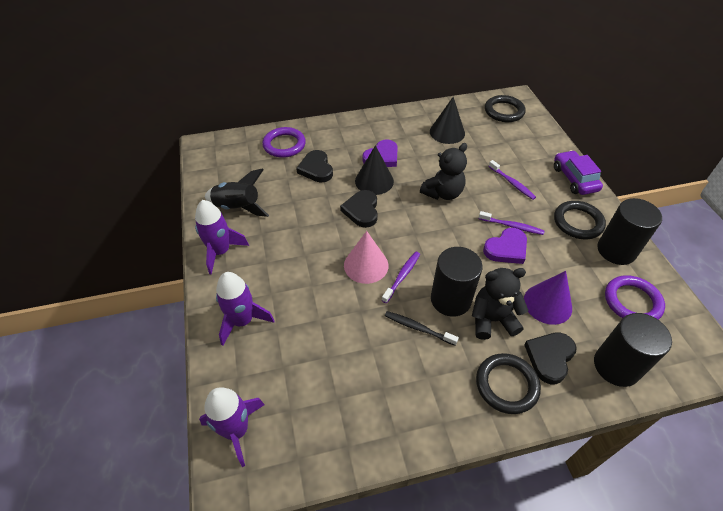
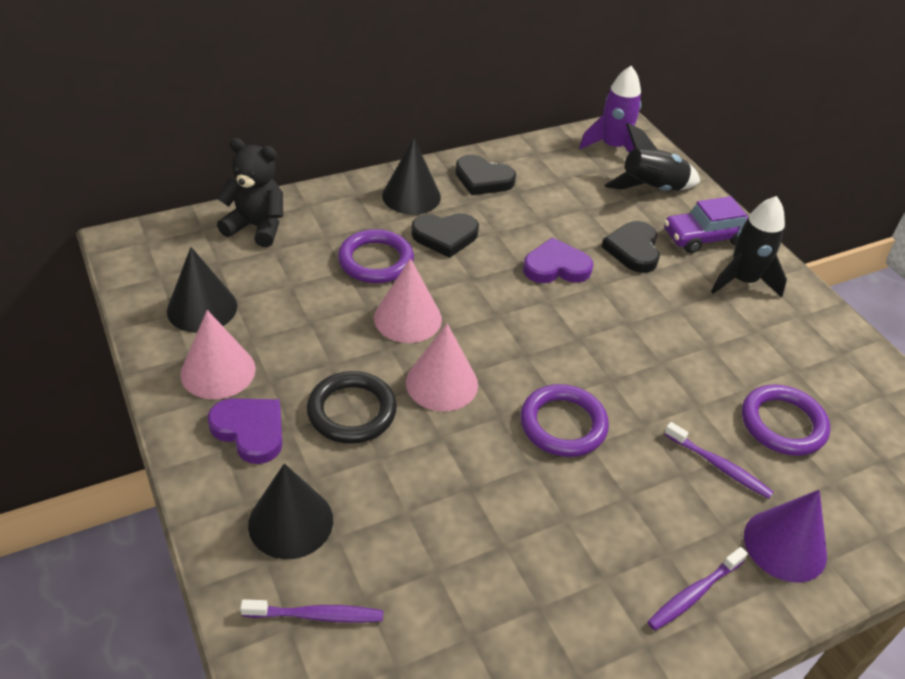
black cone: 2 -> 3
black cylinder: 3 -> 0
black ring: 3 -> 1
black rocket: 1 -> 2
black teddy bear: 2 -> 1
black toothbrush: 1 -> 0
pink cone: 1 -> 3
purple ring: 2 -> 3
purple rocket: 3 -> 1

